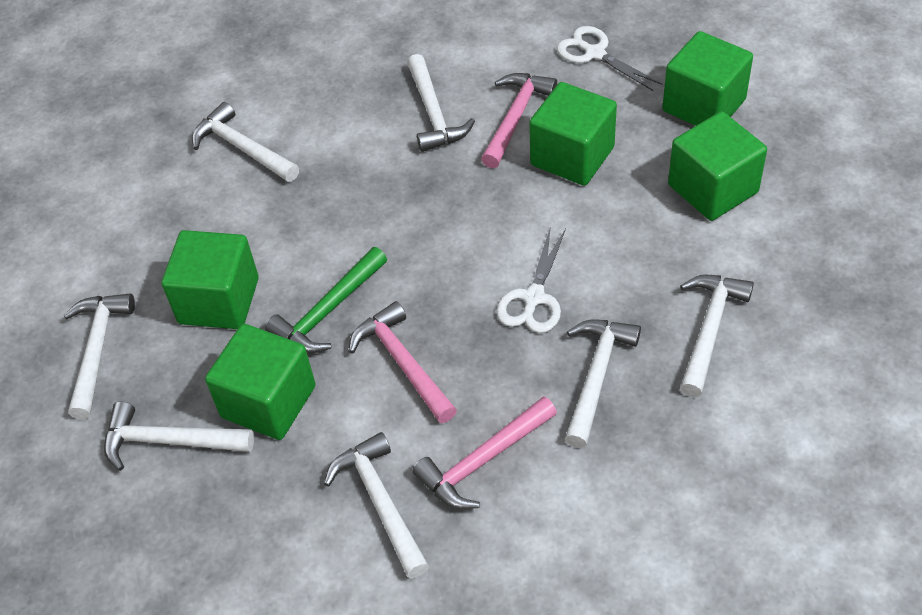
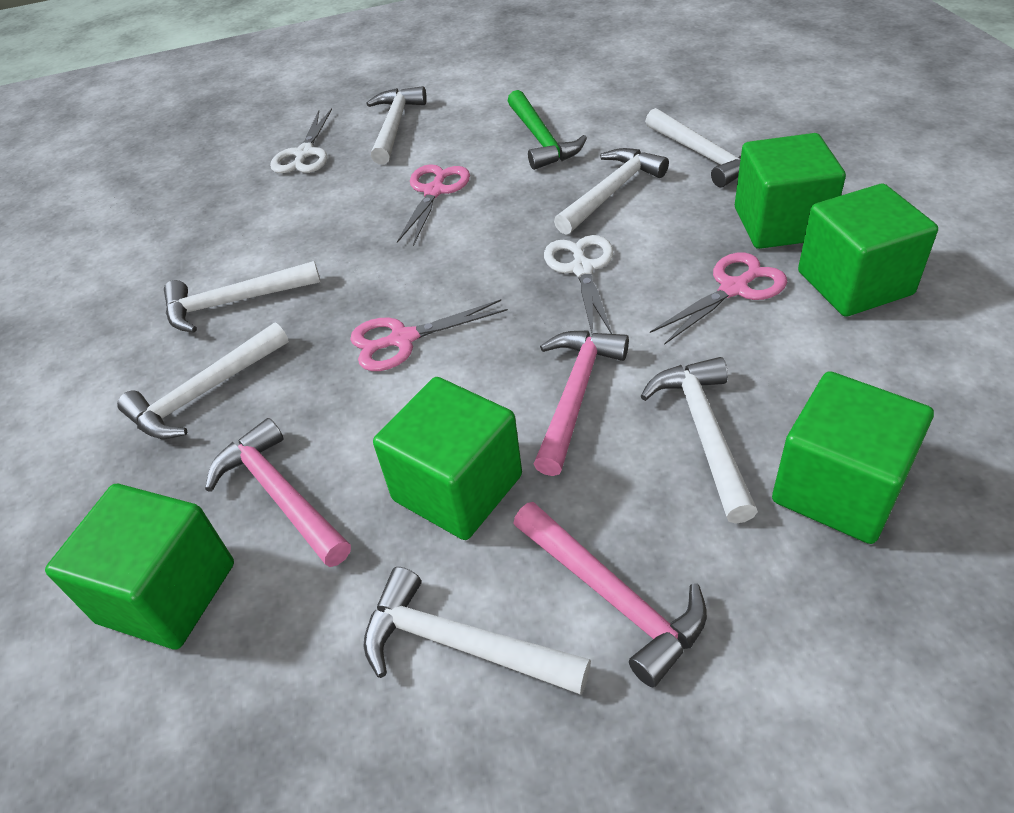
pink scissors: 0 -> 3

